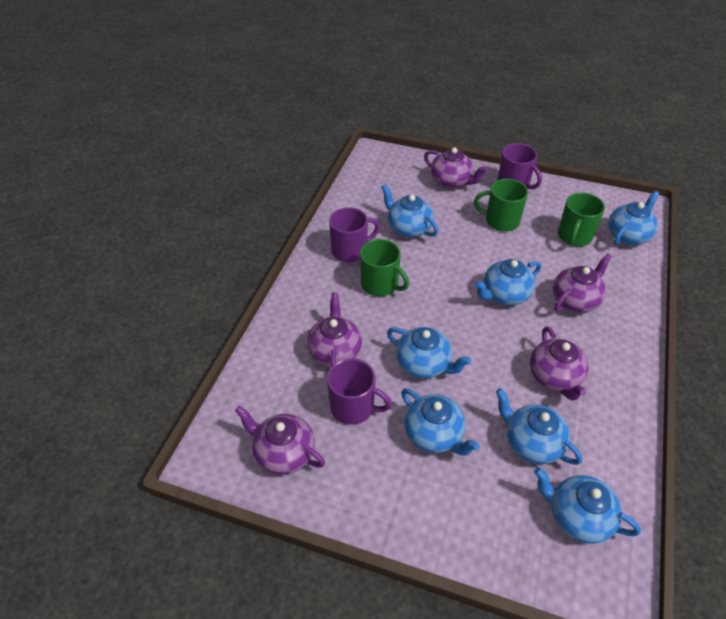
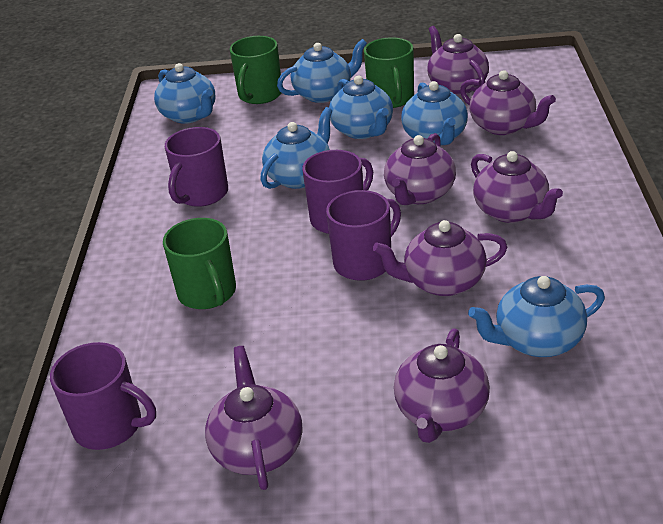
blue teapot: 7 -> 6
purple mug: 3 -> 4
purple teapot: 5 -> 7

